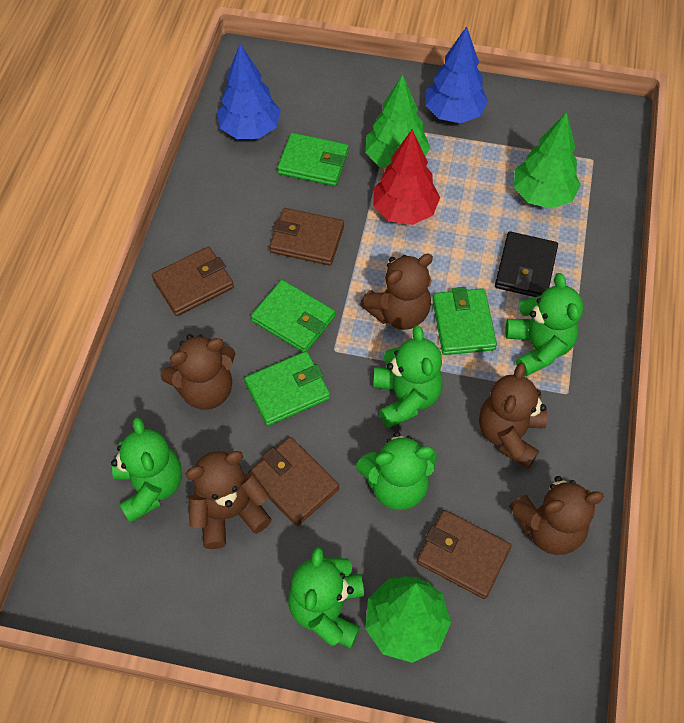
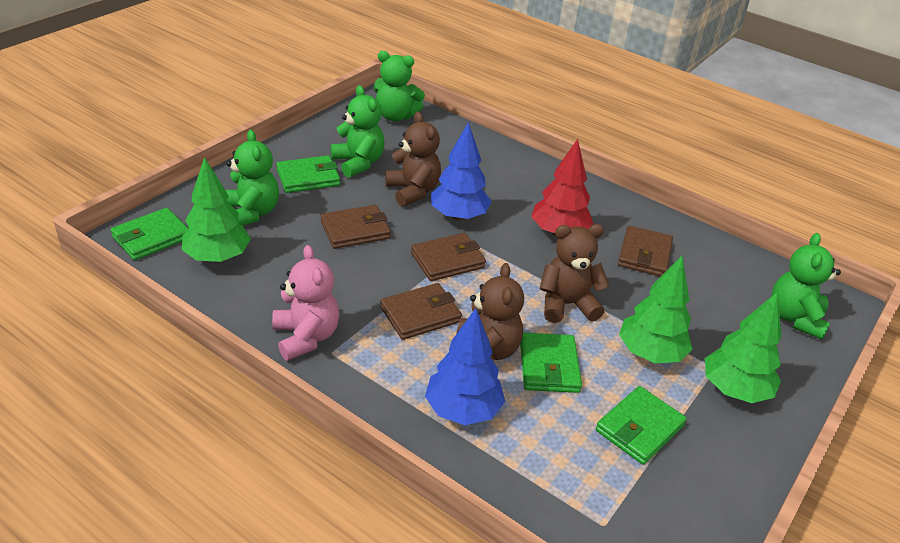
black wallet: 1 -> 0
brown teddy bear: 5 -> 3
green teddy bear: 5 -> 4
pink teddy bear: 0 -> 1

